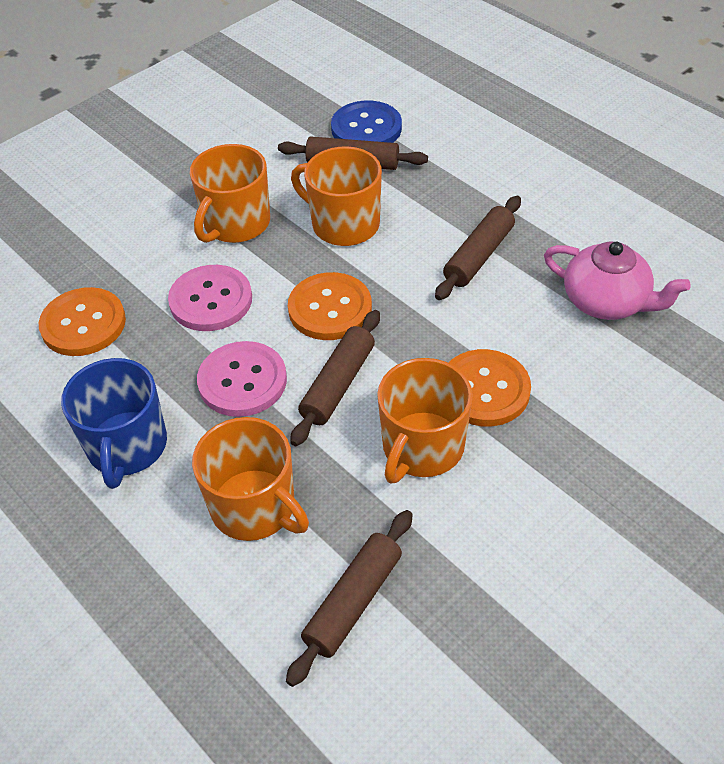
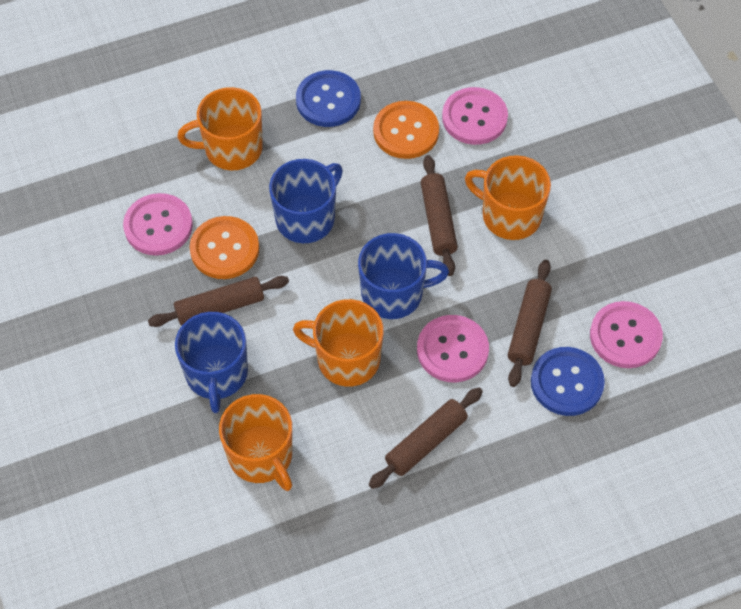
blue button: 1 -> 2
blue mug: 1 -> 3
orange button: 3 -> 2
pink button: 2 -> 4
pink teapot: 1 -> 0

